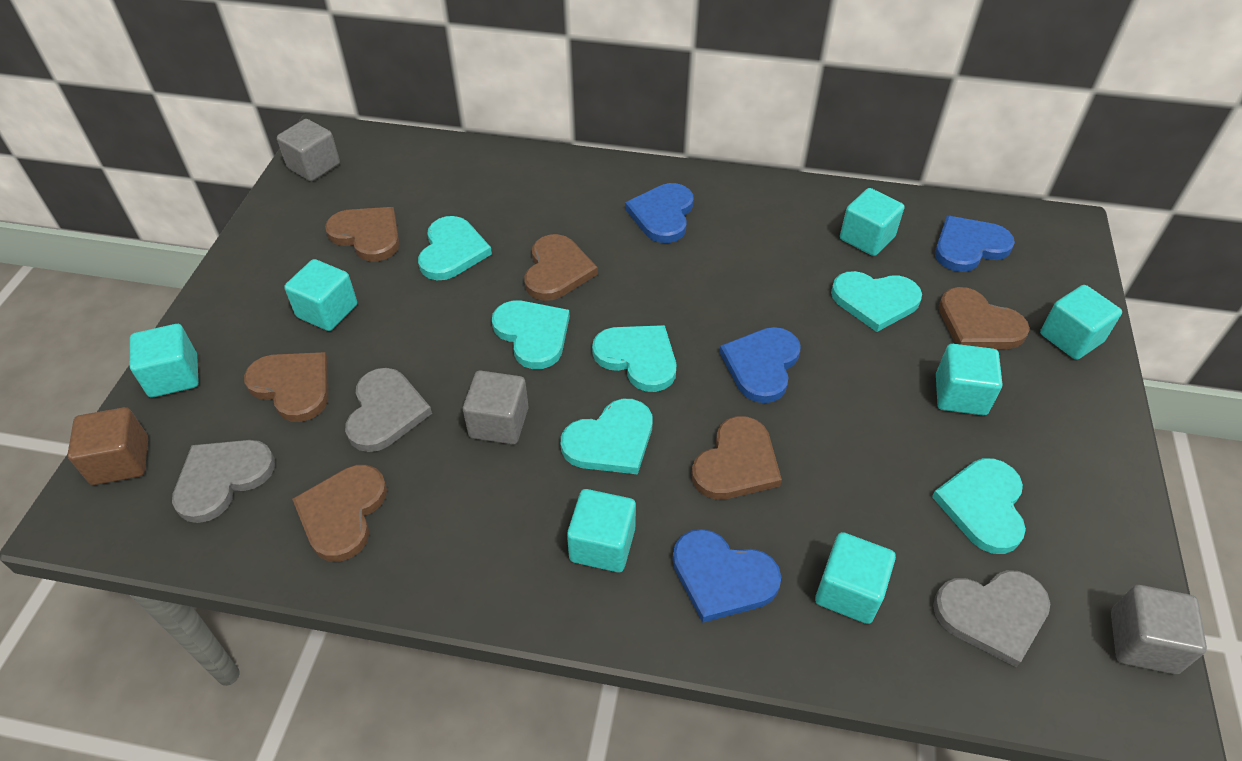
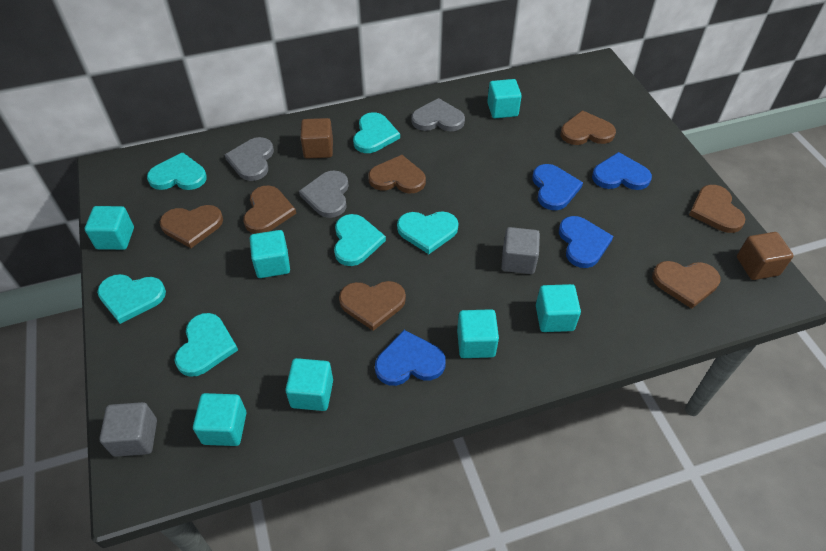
brown cube: 1 -> 2
brown heart: 6 -> 7
grey cube: 3 -> 2

